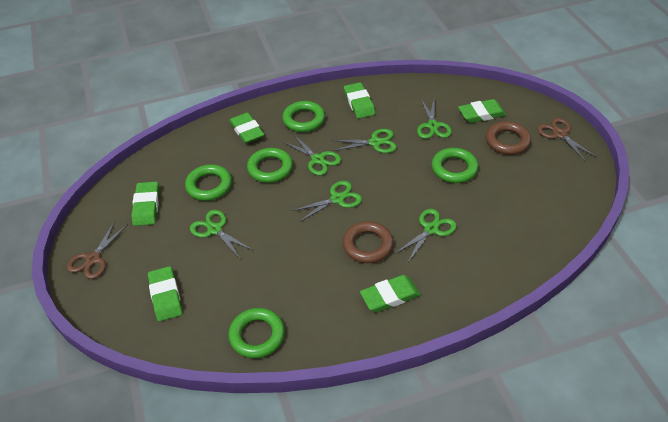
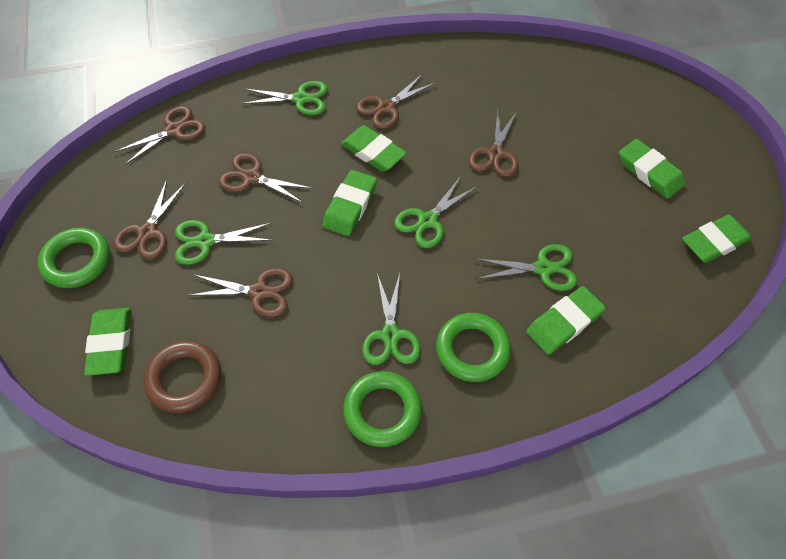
brown ring: 2 -> 1
brown scissors: 2 -> 6
green ring: 5 -> 3
green scissors: 6 -> 5

